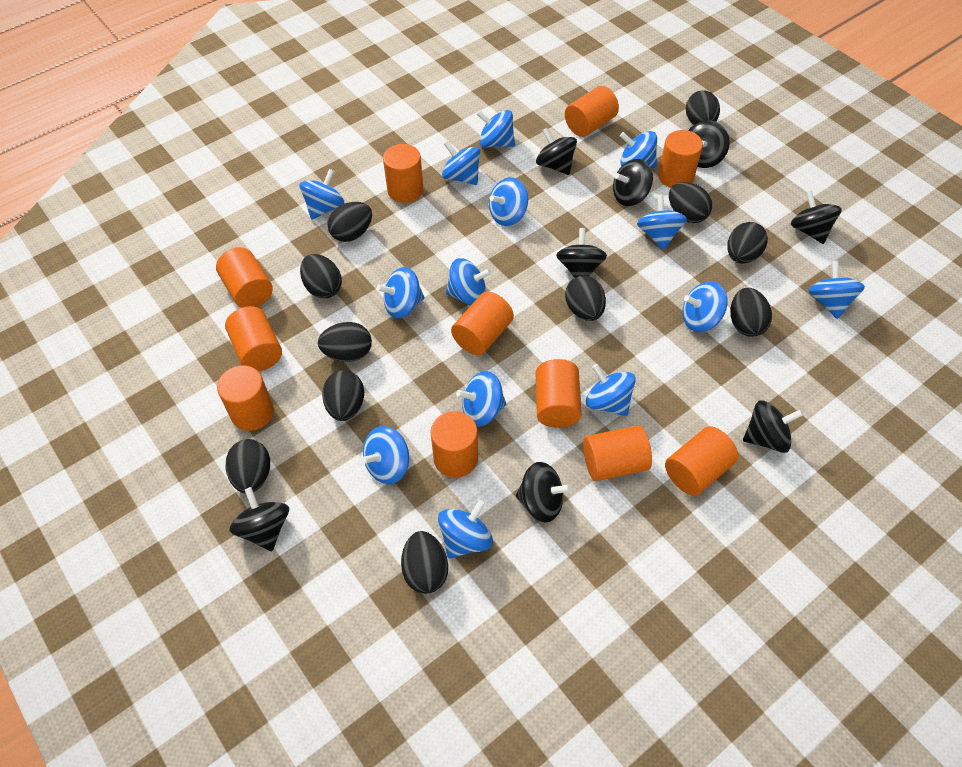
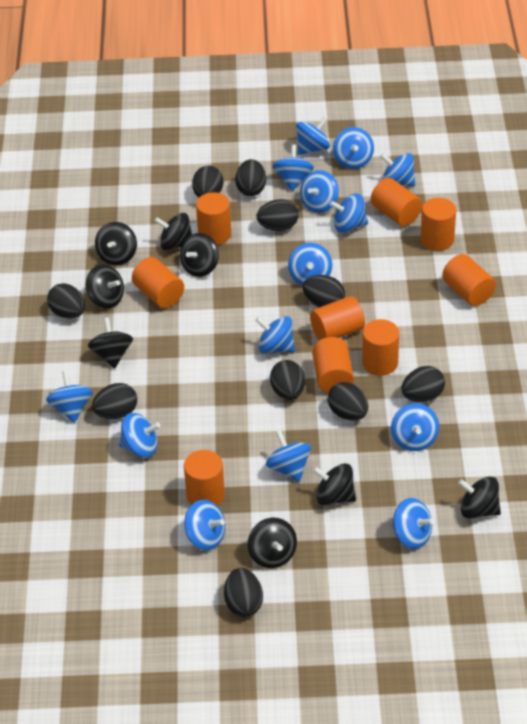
black egg: 11 -> 10
orange cylinder: 11 -> 9

